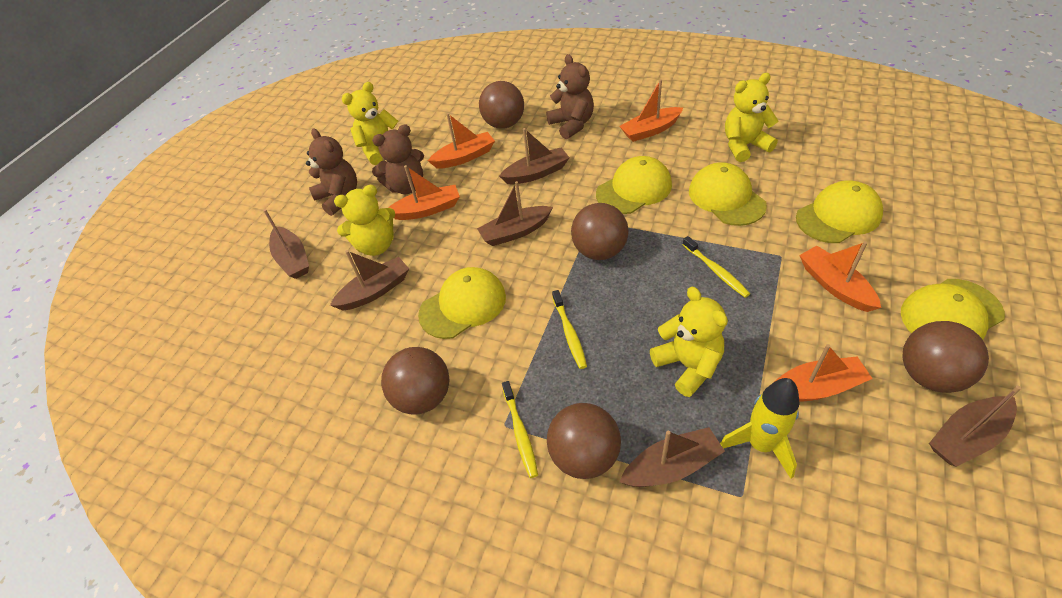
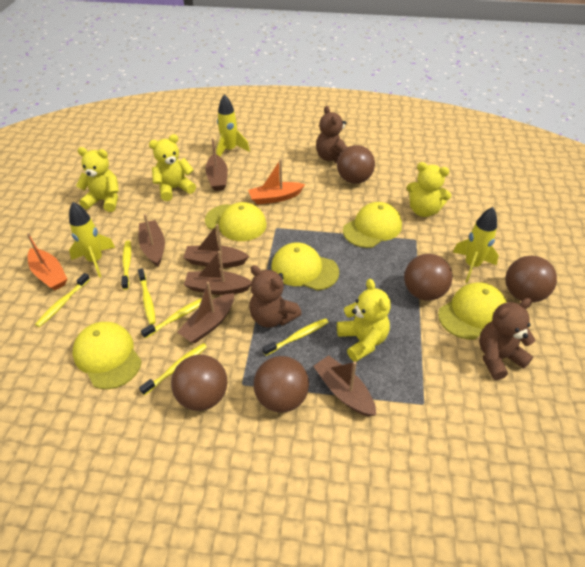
orange boat: 5 -> 2
yellow rocket: 1 -> 3
yellow toothbrush: 3 -> 6

